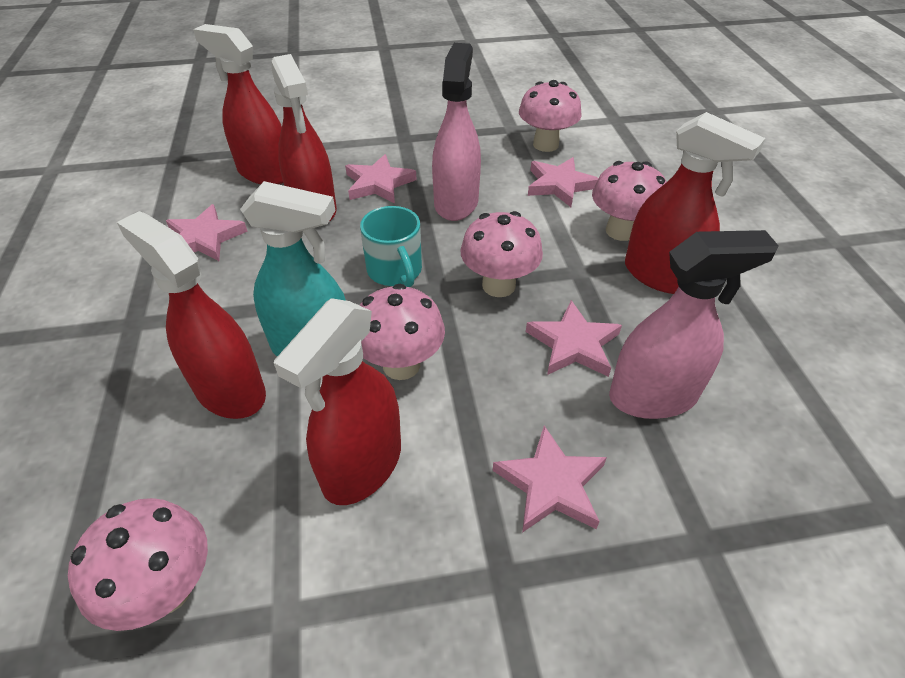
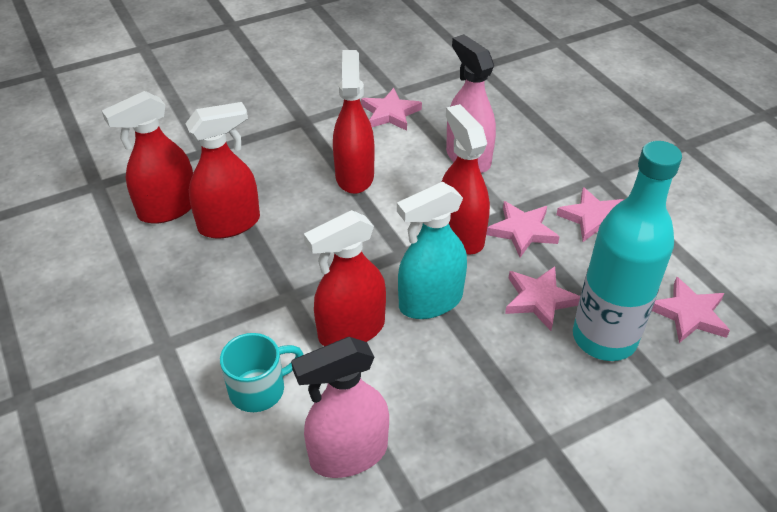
pink mushroom: 5 -> 0
turquoise bottle: 0 -> 1

